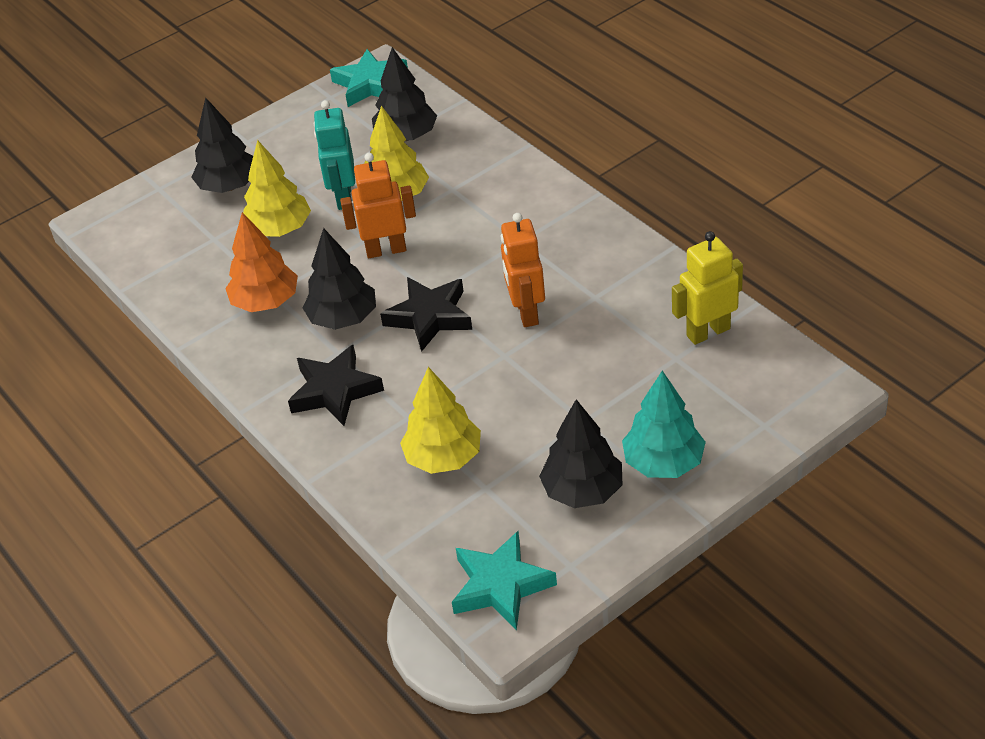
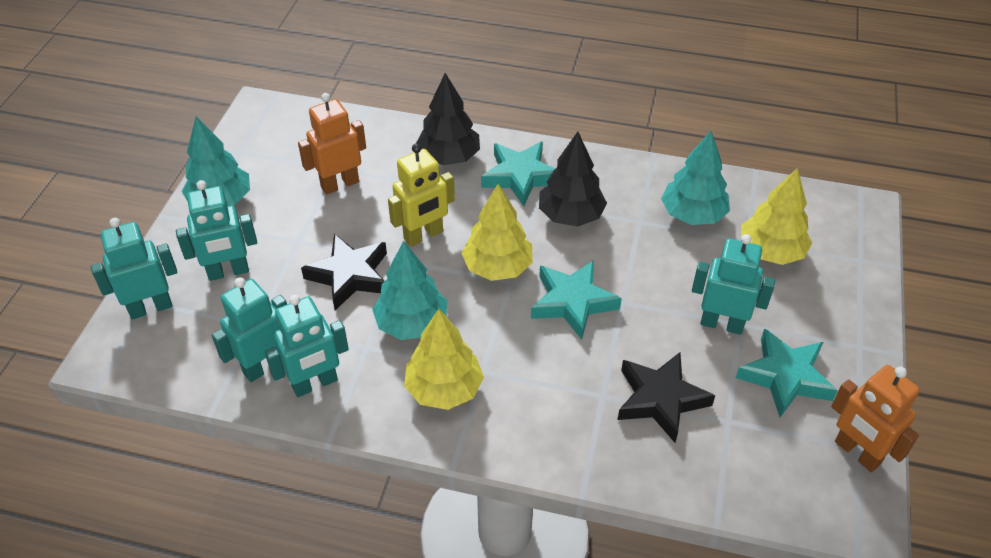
black tree: 4 -> 2
orange tree: 1 -> 0
turquoise robot: 1 -> 5
turquoise star: 2 -> 3
turquoise tree: 1 -> 3

